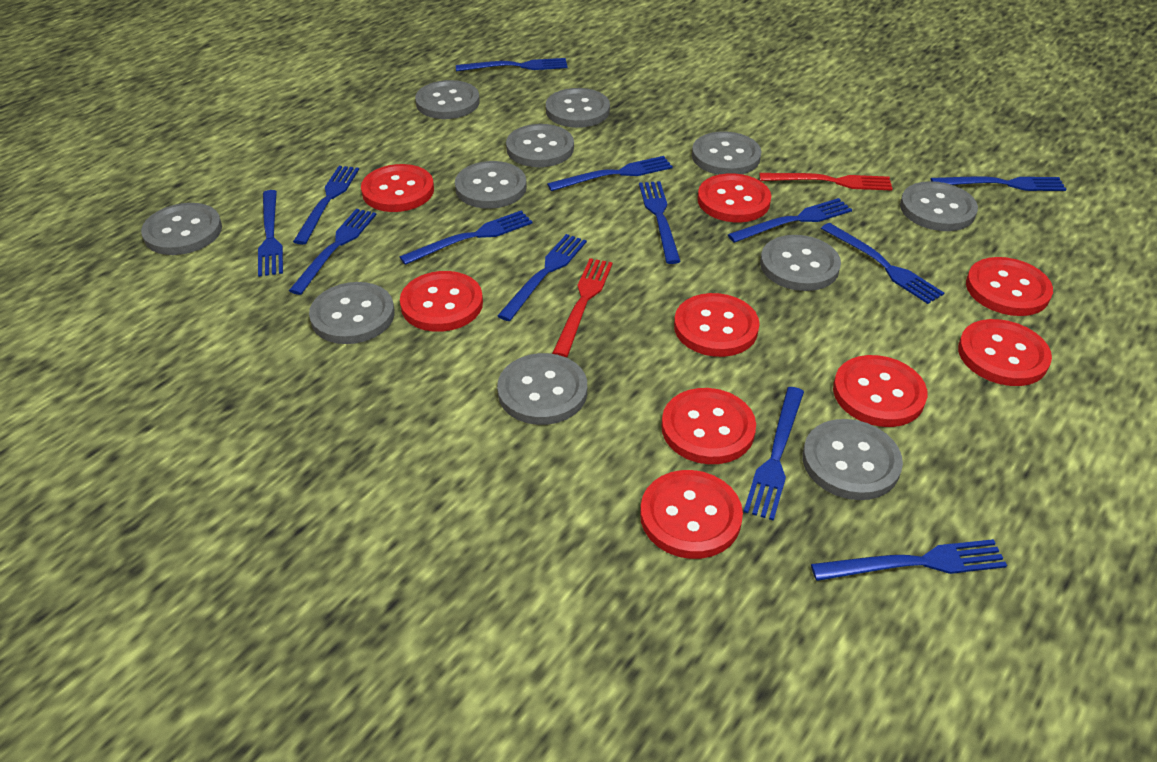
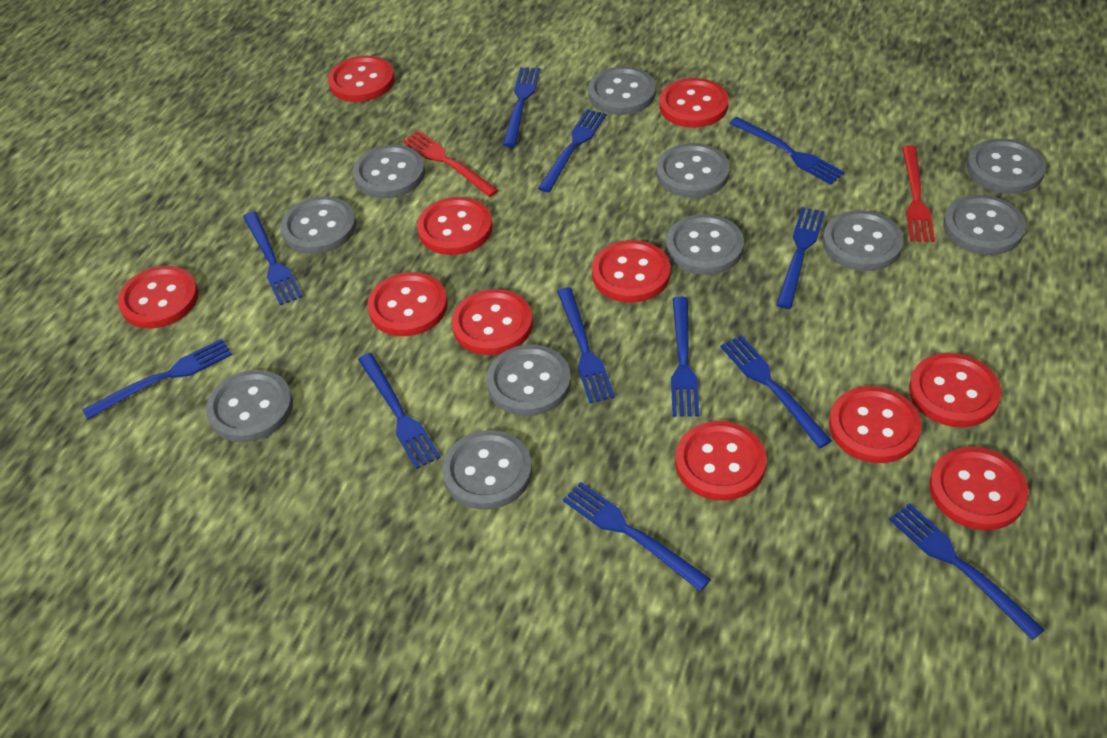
blue fork: 13 -> 12
red button: 9 -> 11

